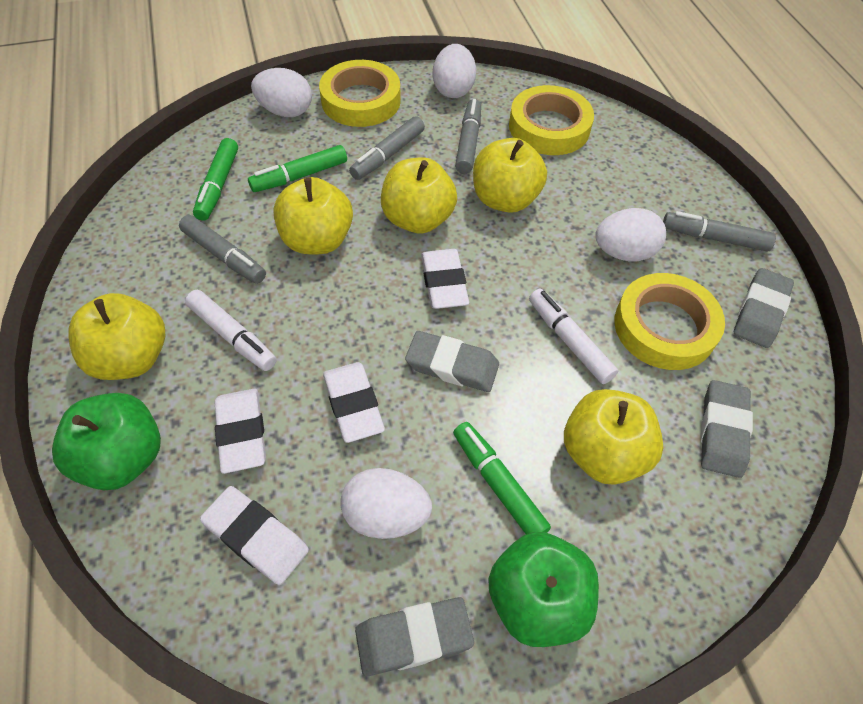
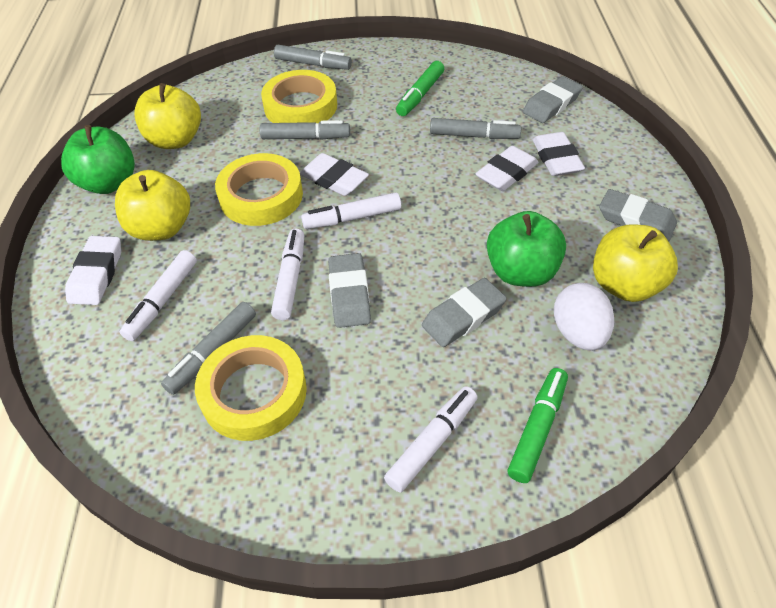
green marker: 3 -> 2
white egg: 4 -> 1
white marker: 2 -> 4
yellow apple: 5 -> 3

